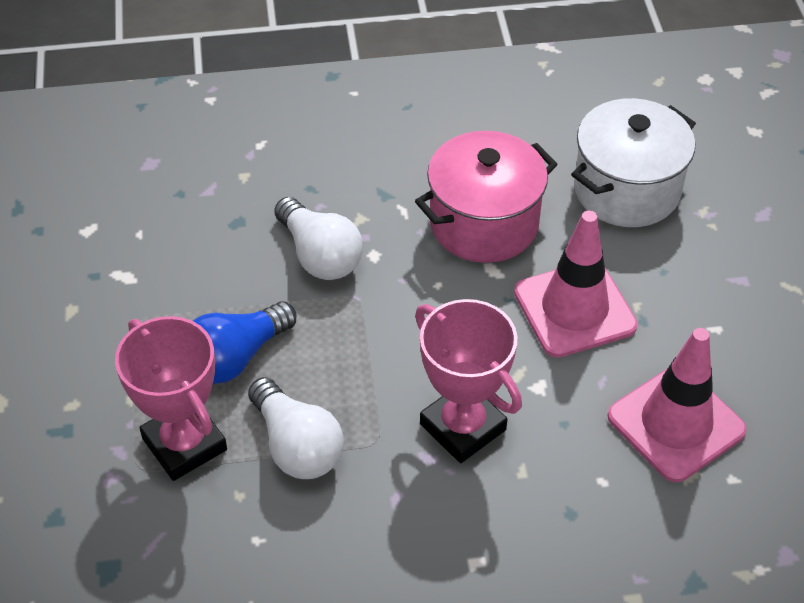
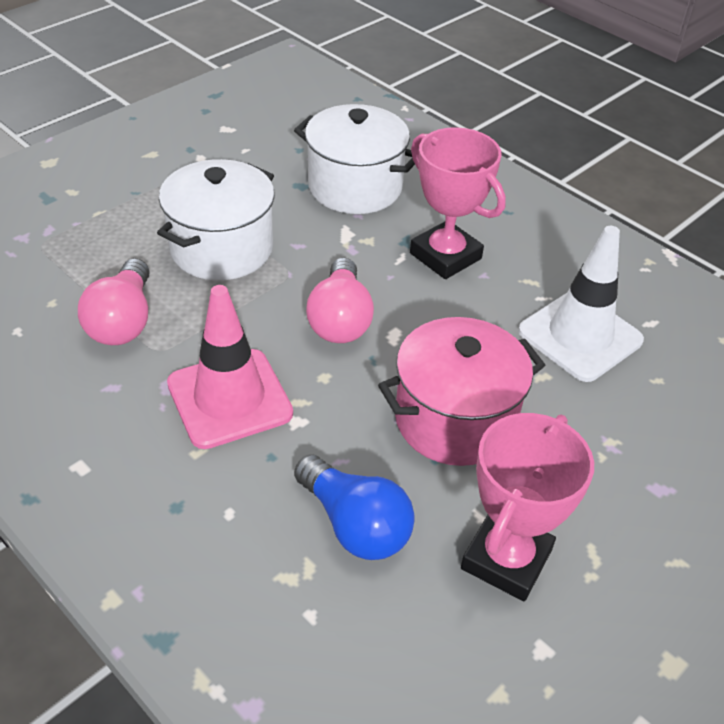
pink light bulb: 0 -> 2
pink traffic cone: 2 -> 1
white light bulb: 2 -> 0
white pot: 1 -> 2
white traffic cone: 0 -> 1

